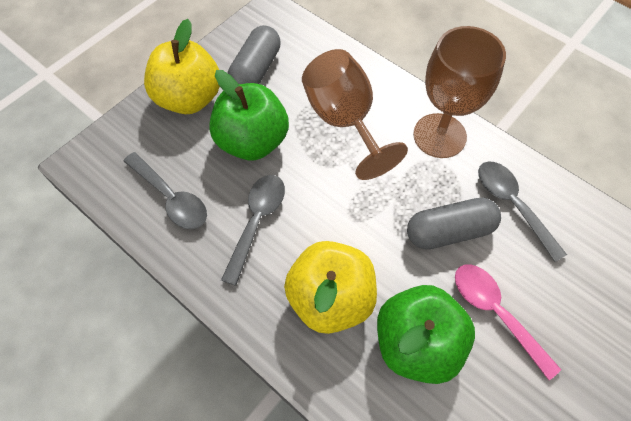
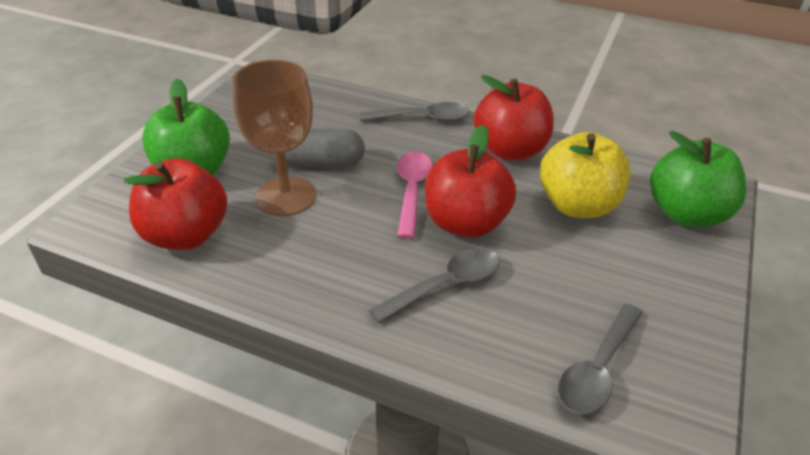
brown goblet: 2 -> 1
grey capsule: 2 -> 1
red apple: 0 -> 3
yellow apple: 2 -> 1

